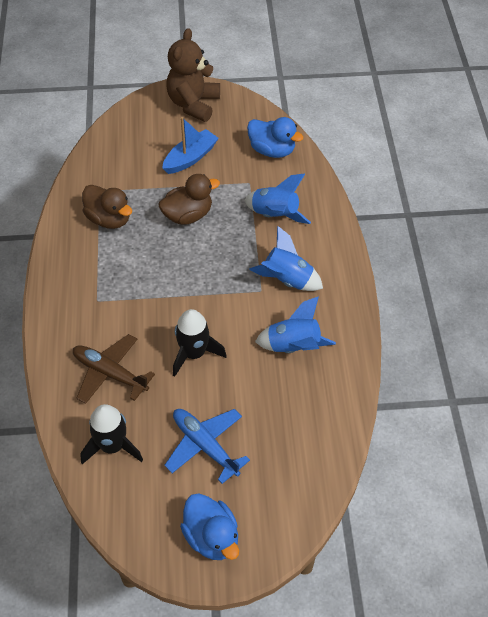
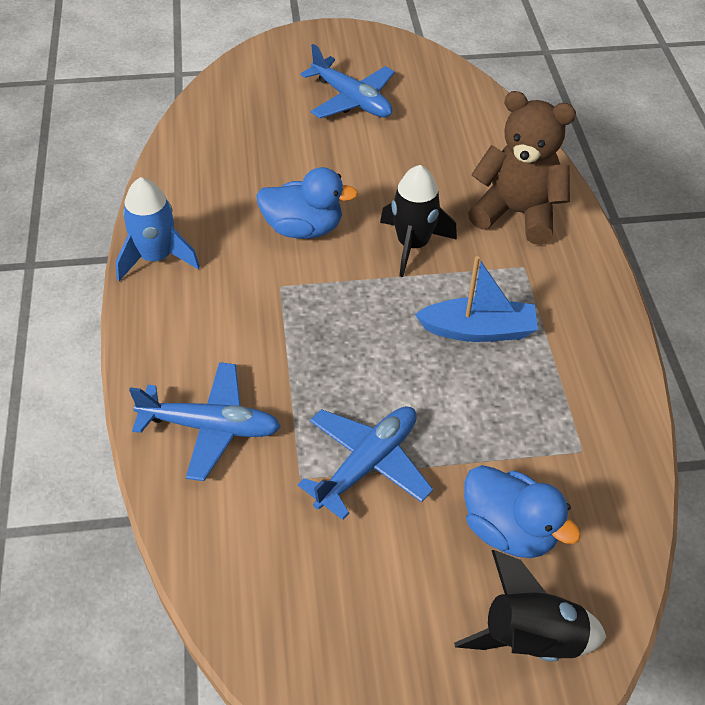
blue plane: 1 -> 3
blue rocket: 3 -> 1
brown duck: 2 -> 0
brown plane: 1 -> 0

